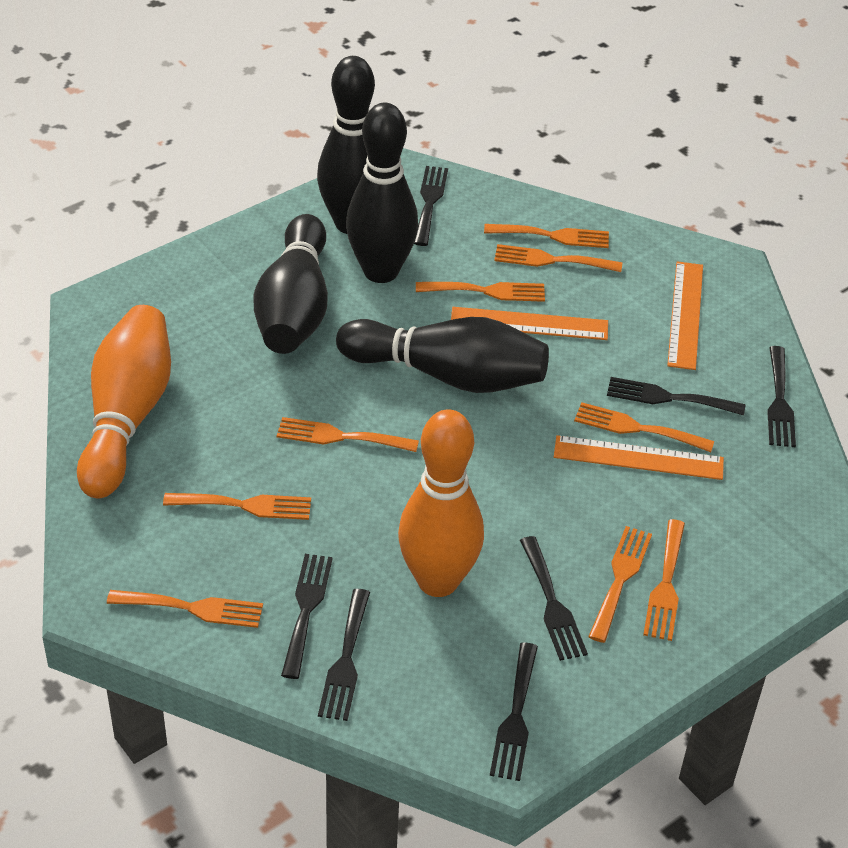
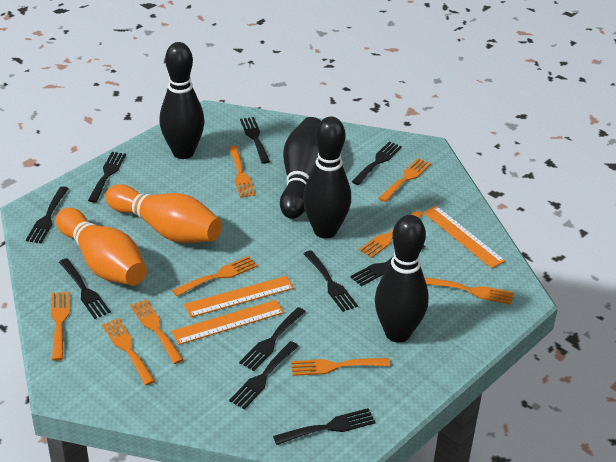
black fork: 7 -> 10

